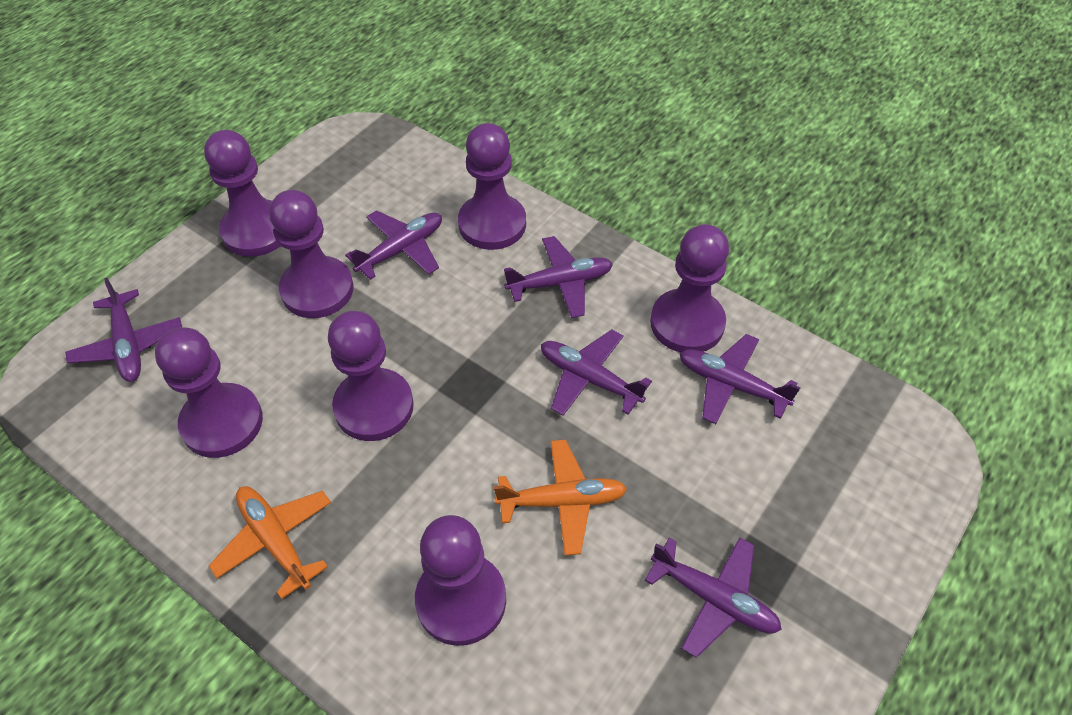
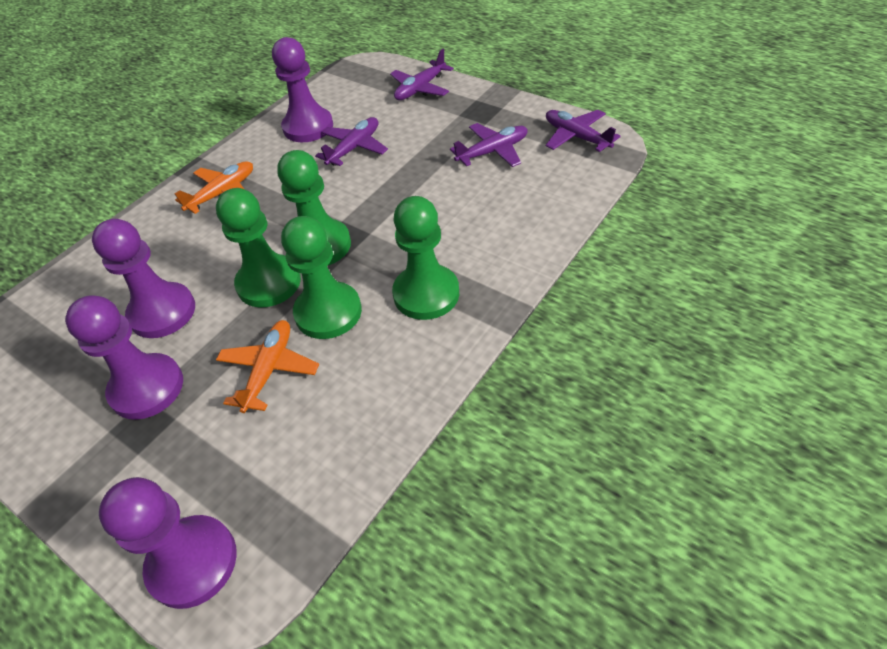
green pawn: 0 -> 4
purple pawn: 7 -> 4
purple plane: 6 -> 4

